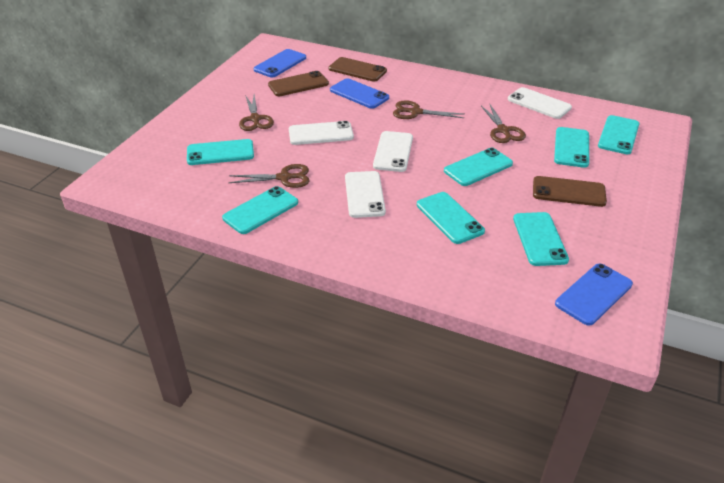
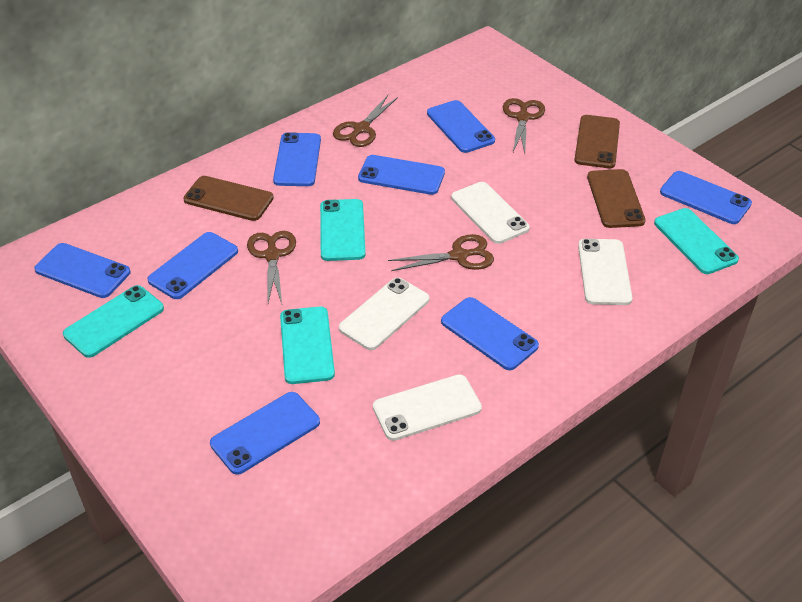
blue phone: 3 -> 8
turquoise phone: 7 -> 4

